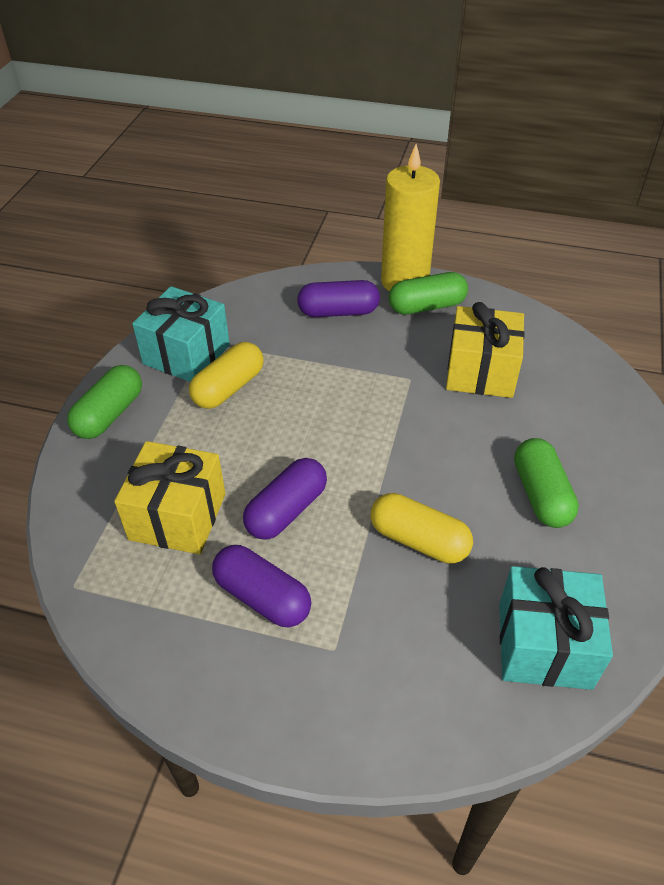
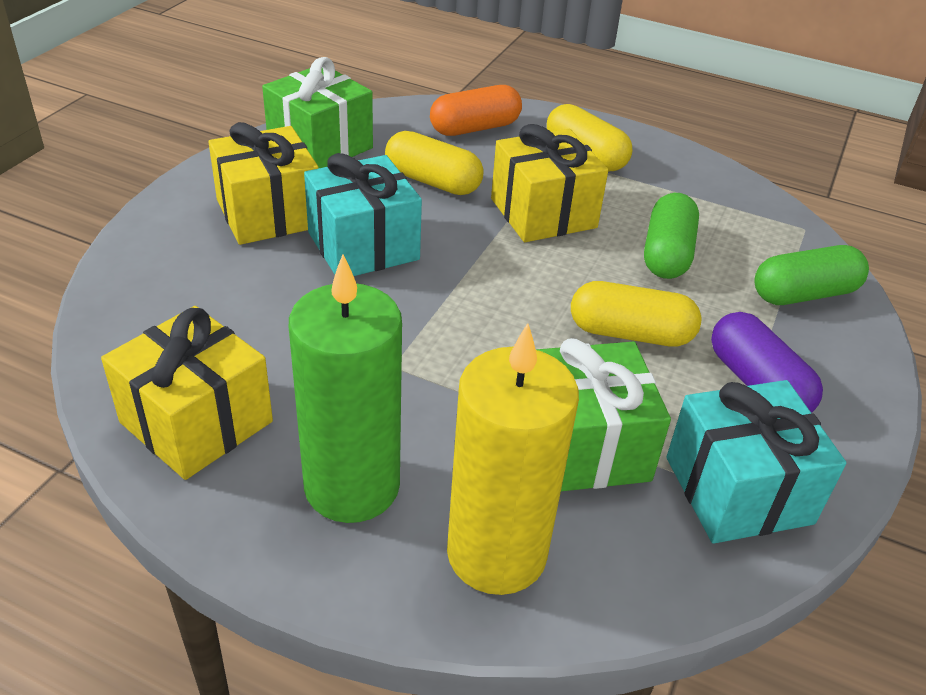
green candle: 0 -> 1
green capsule: 3 -> 2
green gift: 0 -> 2
orange capsule: 0 -> 1
purple capsule: 3 -> 1
yellow capsule: 2 -> 3
yellow gift: 2 -> 3

